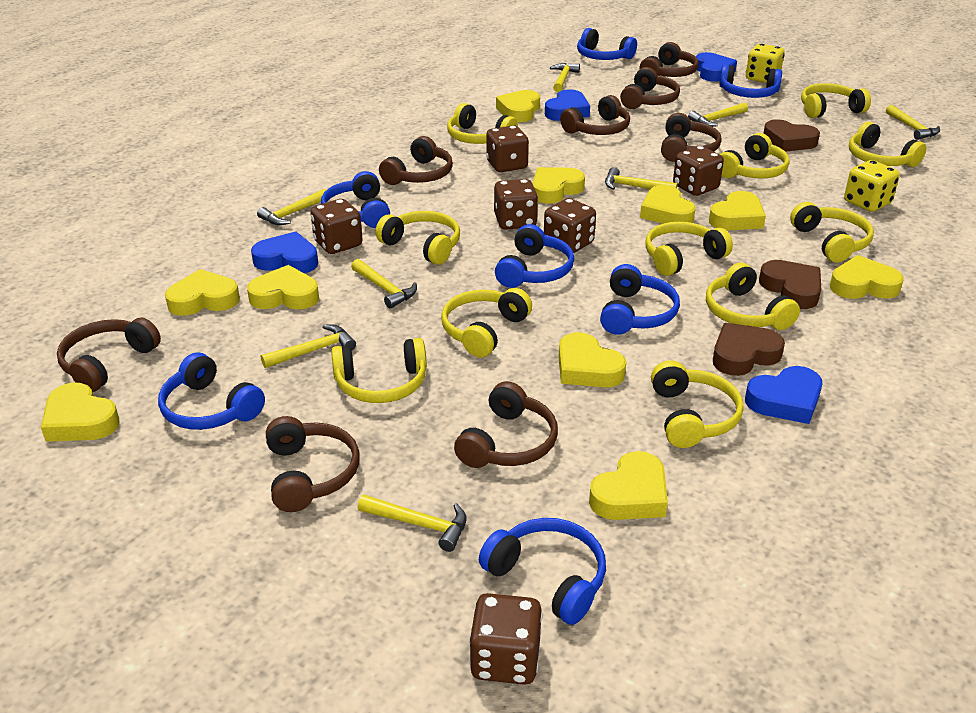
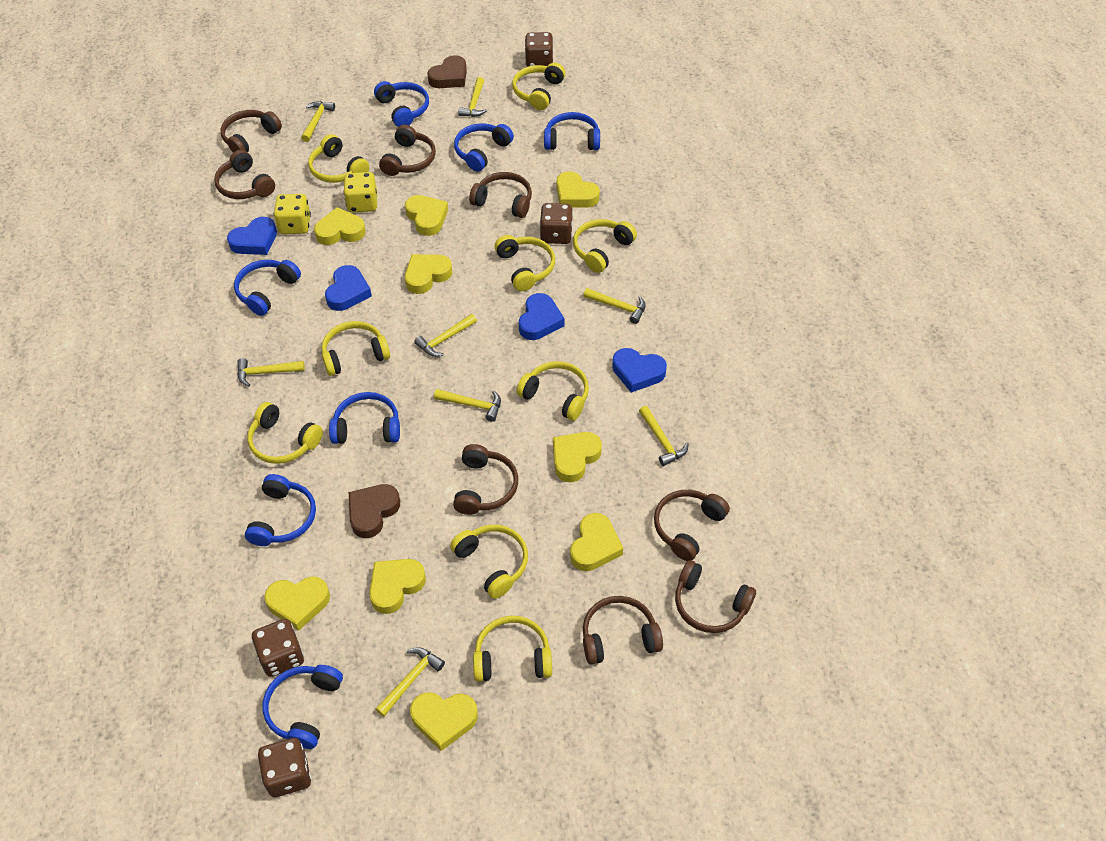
brown dice: 6 -> 4
brown heart: 3 -> 2
yellow headphones: 11 -> 9
yellow heart: 10 -> 9

